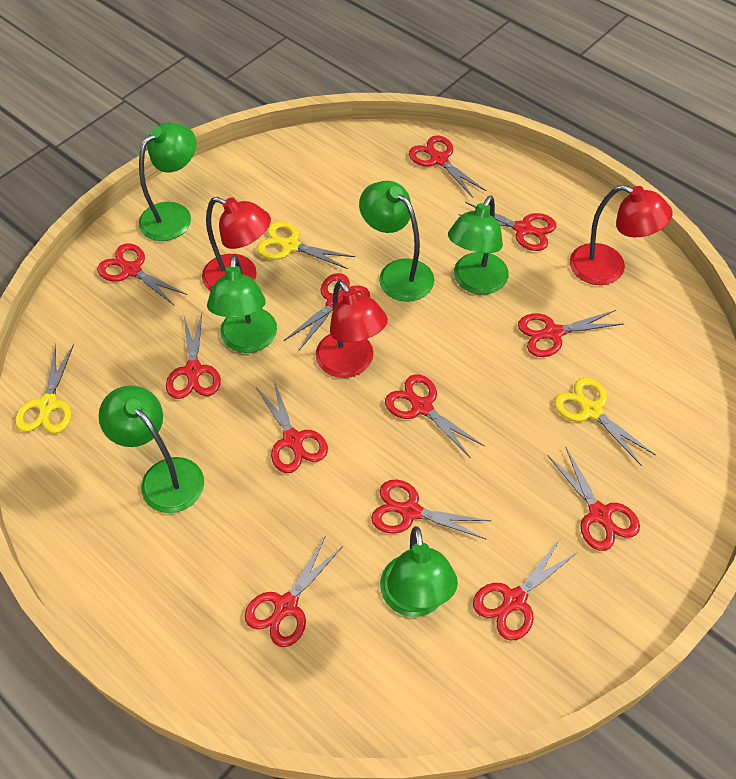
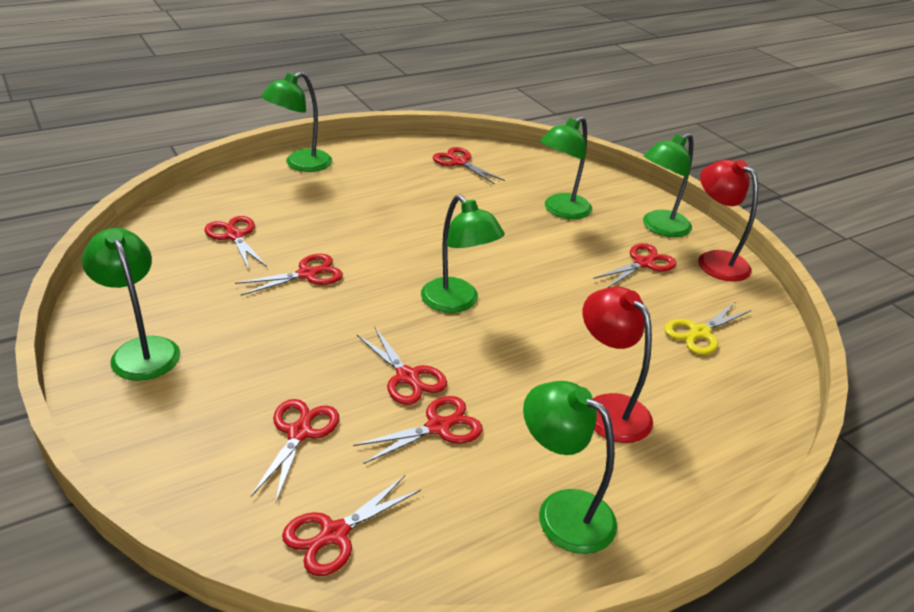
red lamp: 3 -> 2
red scissors: 12 -> 8
yellow scissors: 3 -> 1

